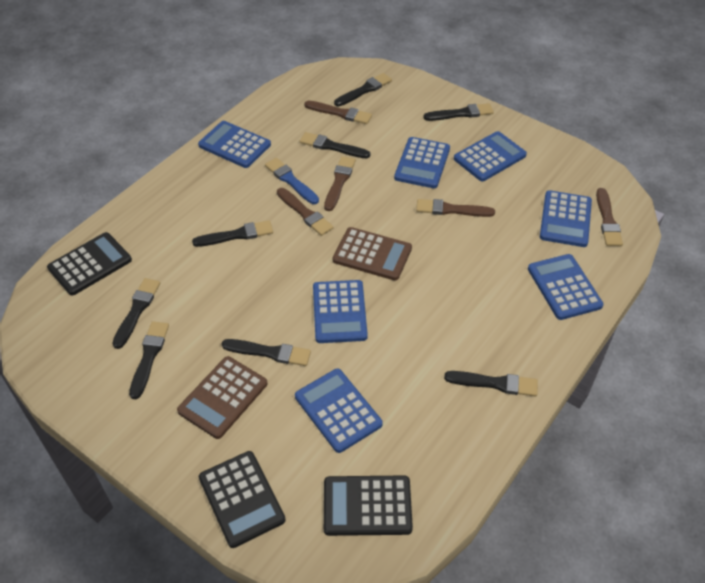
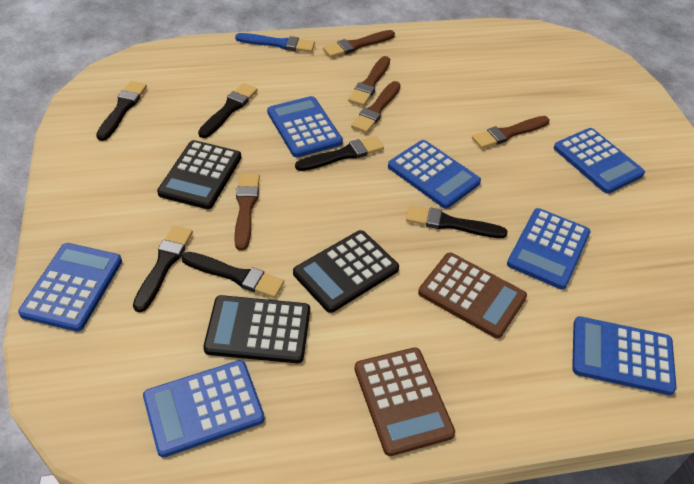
black brush: 8 -> 6

